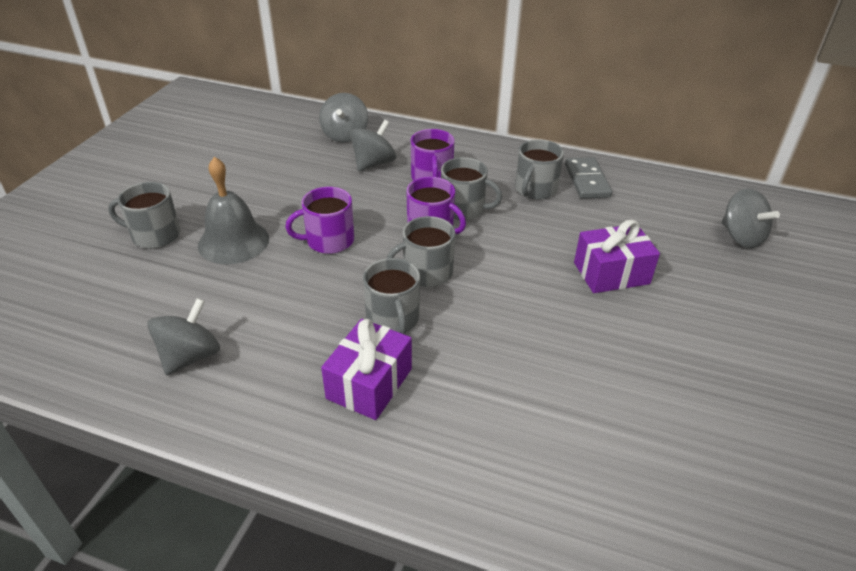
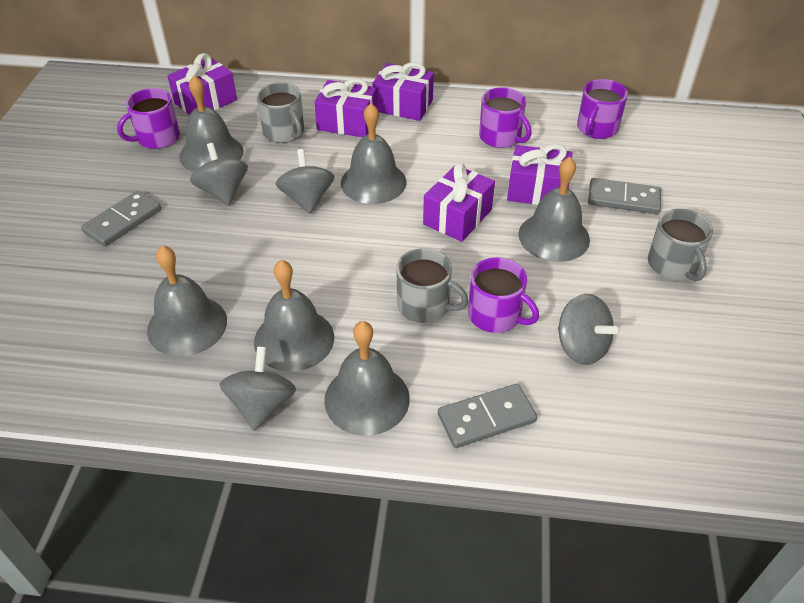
grey bell: 1 -> 6
grey domino: 1 -> 3
grey mug: 5 -> 3
purple gift: 2 -> 5
purple mug: 3 -> 4

